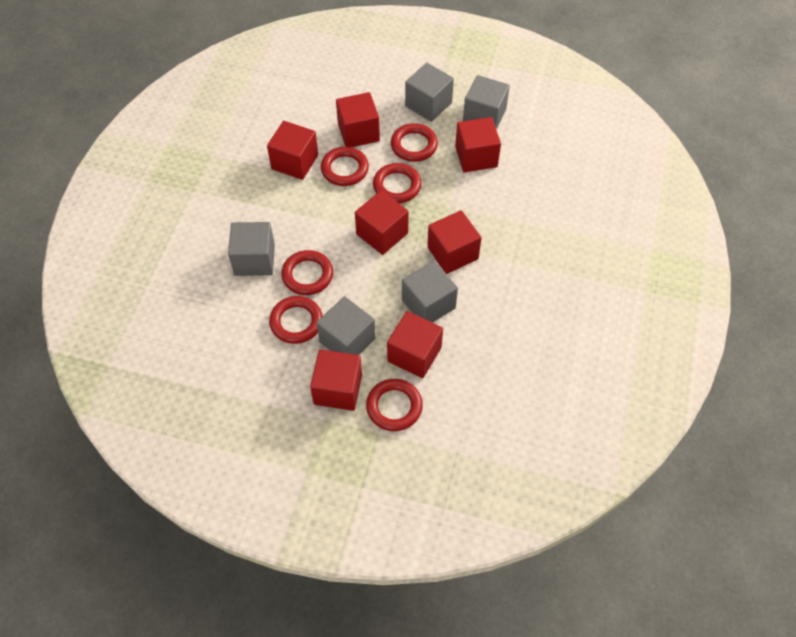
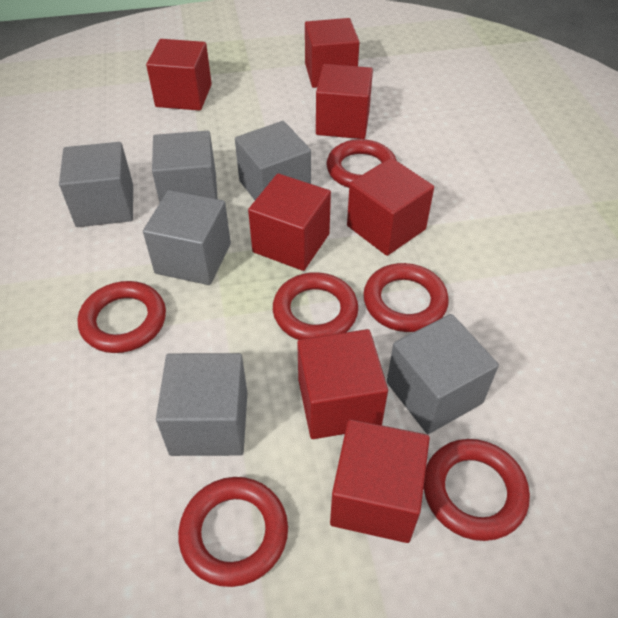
grey cube: 5 -> 6

